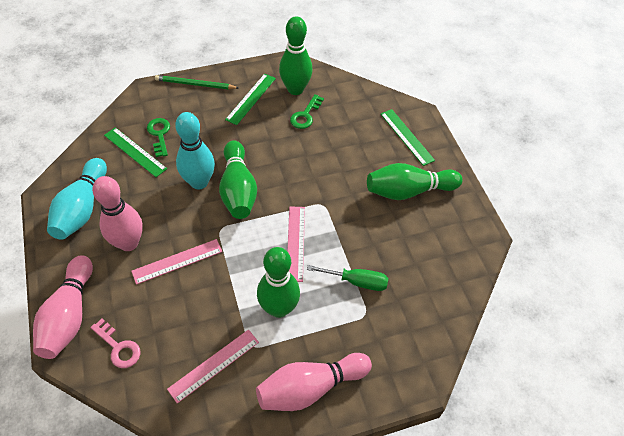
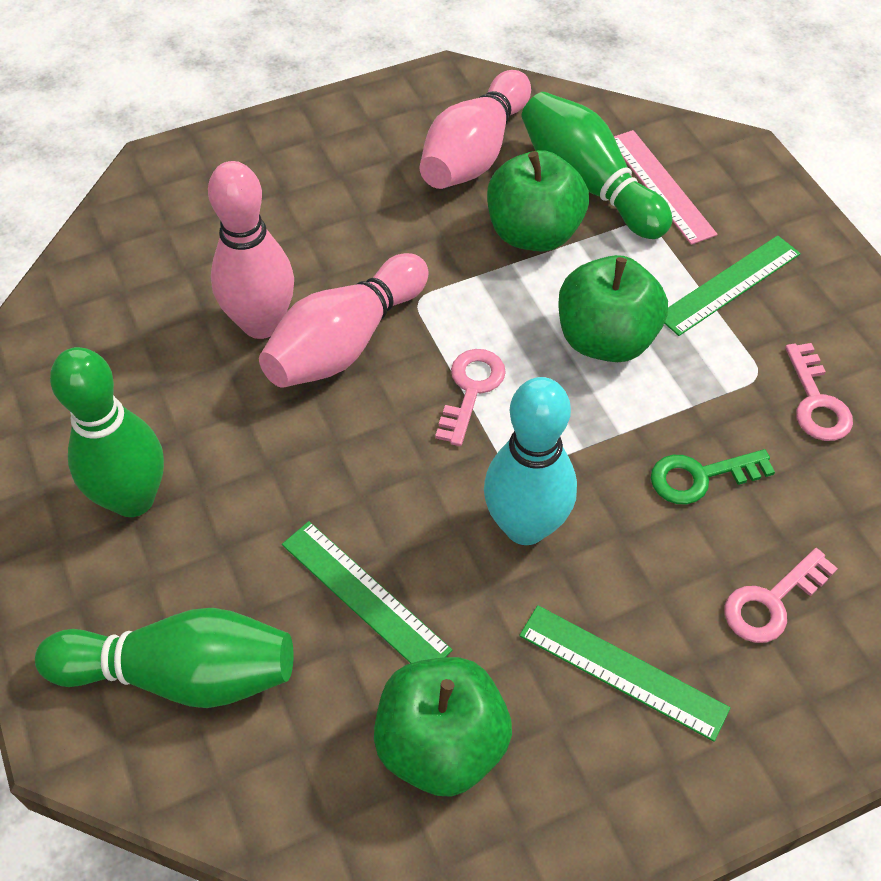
green apple: 0 -> 3
green bowling pin: 4 -> 3
green key: 2 -> 1
green pencil: 1 -> 0
green screwdriver: 1 -> 0
pink key: 1 -> 3
pink ruler: 3 -> 1
turquoise bowling pin: 2 -> 1

